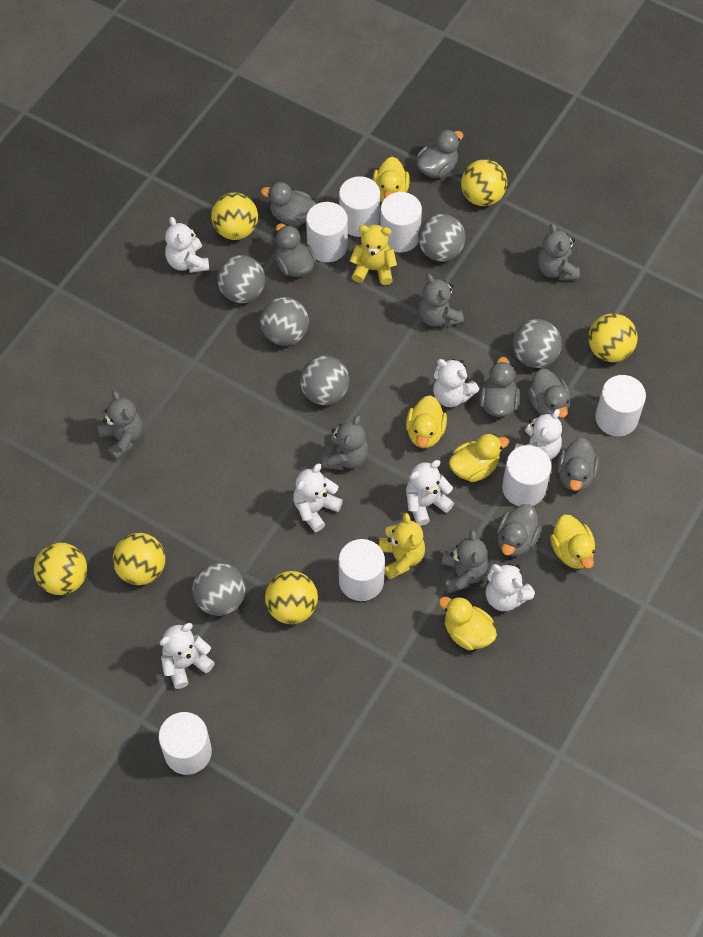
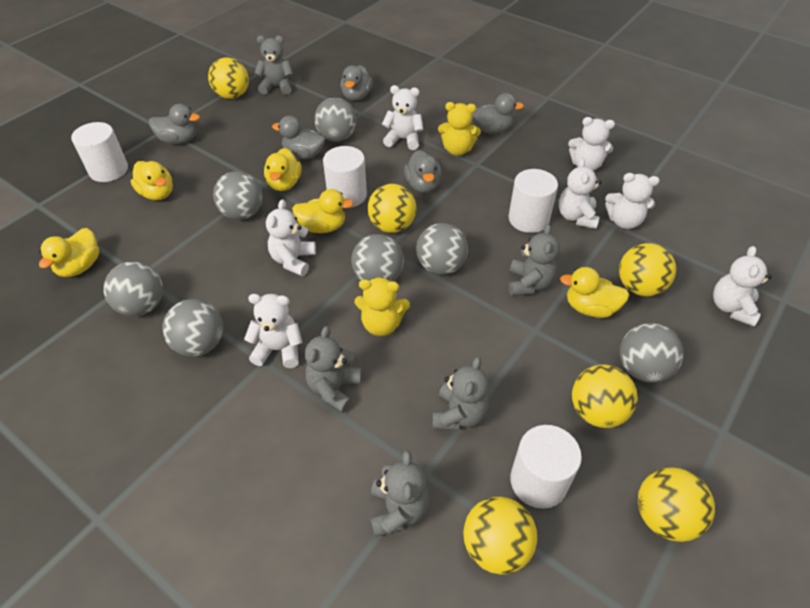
grey ball: 6 -> 7
grey duck: 7 -> 5
white cylinder: 7 -> 4

